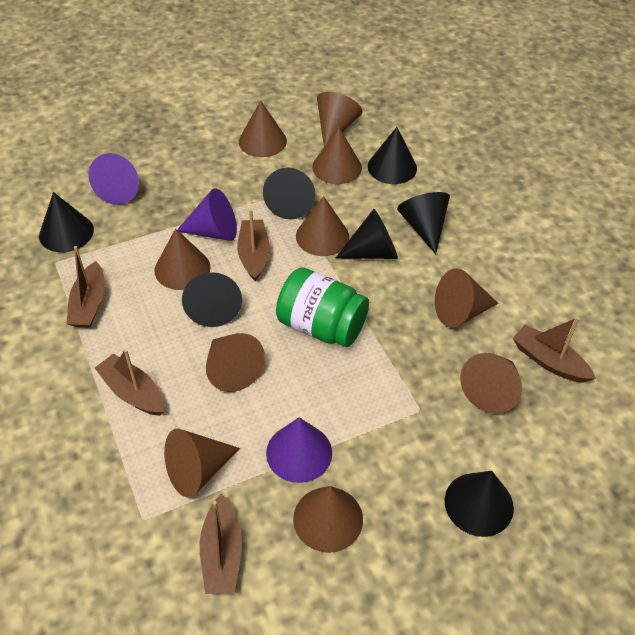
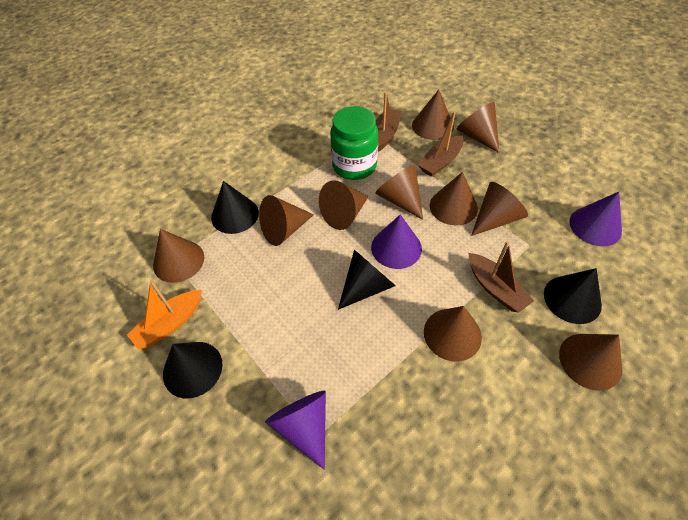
black cone: 7 -> 4
brown boat: 5 -> 3
orange boat: 0 -> 1

